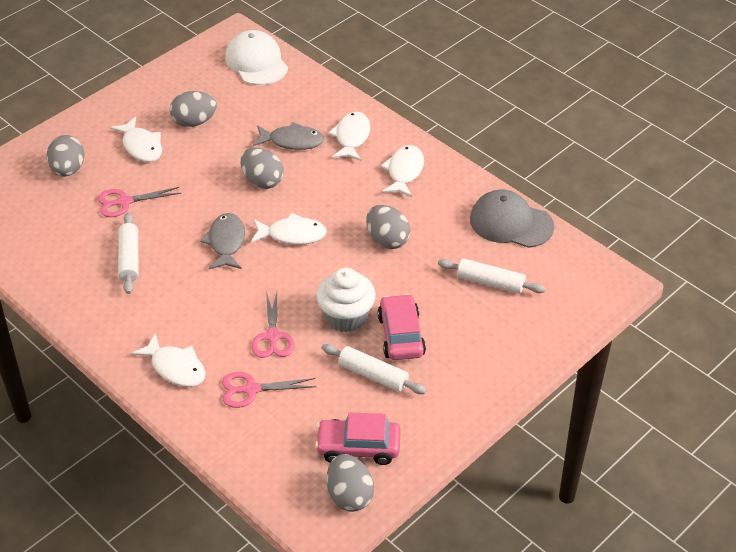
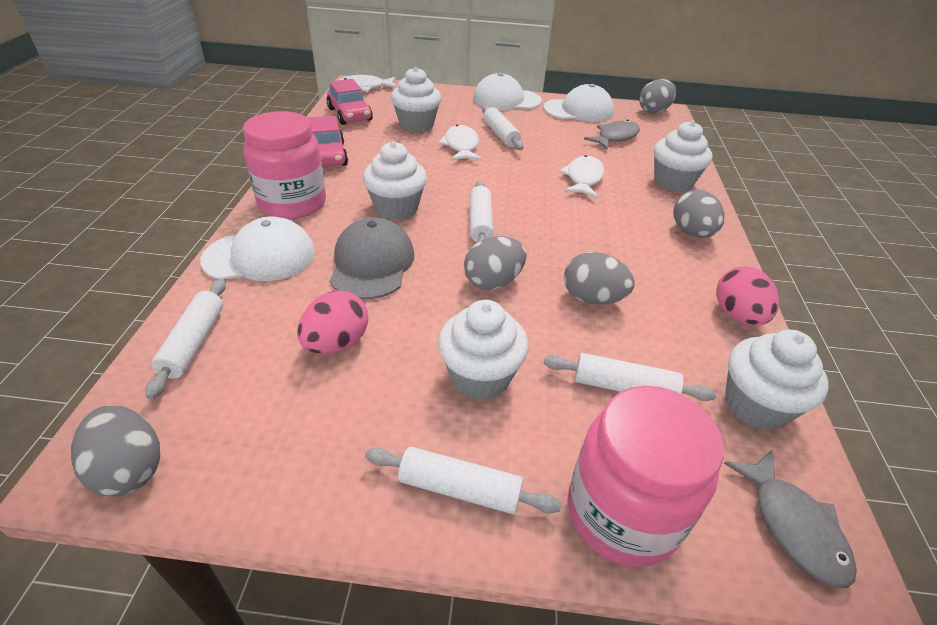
pink egg: 0 -> 2
pink jar: 0 -> 2
pink scissors: 3 -> 0
white cap: 1 -> 3
white cupcake: 1 -> 5
white fish: 5 -> 3
white rolling pin: 3 -> 5

